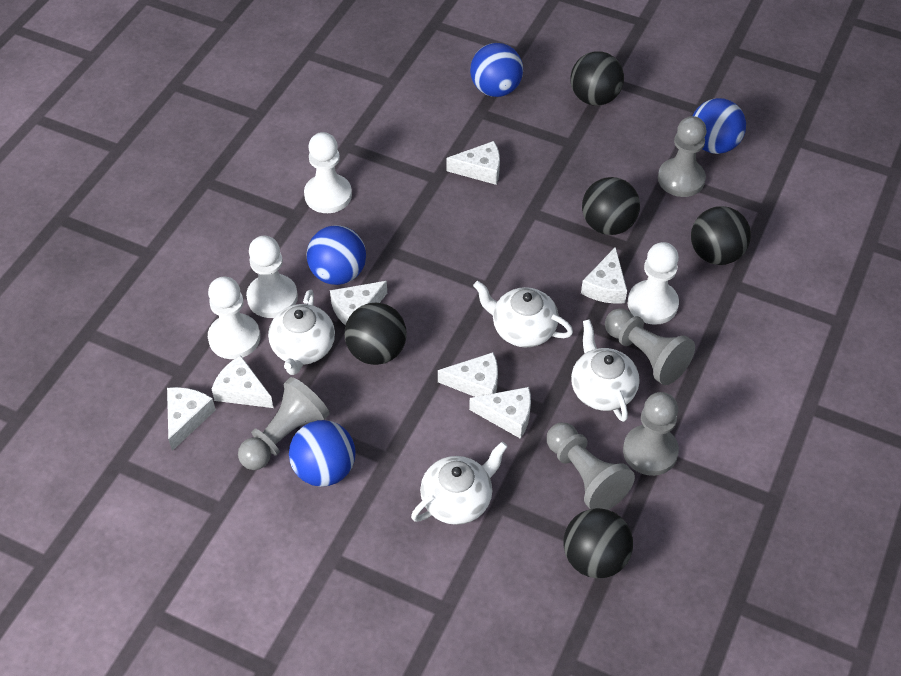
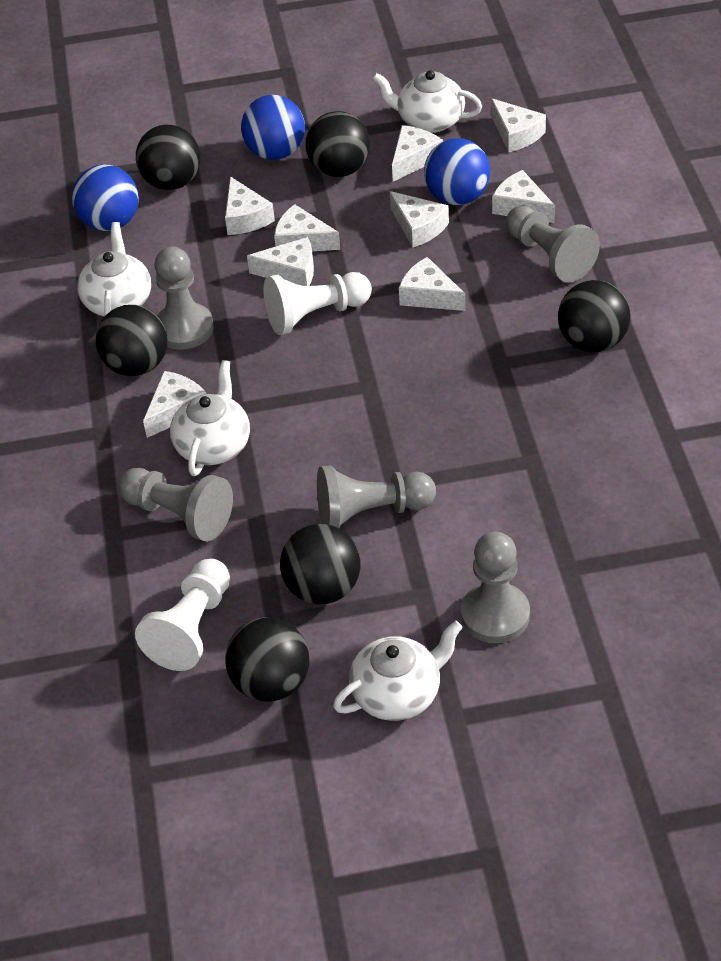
black ball: 5 -> 6
blue ball: 4 -> 3
white cheese: 7 -> 9
white pawn: 4 -> 2

